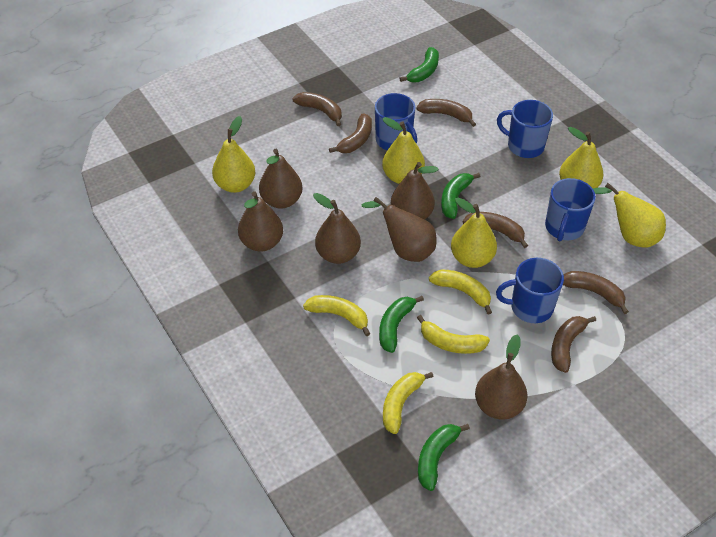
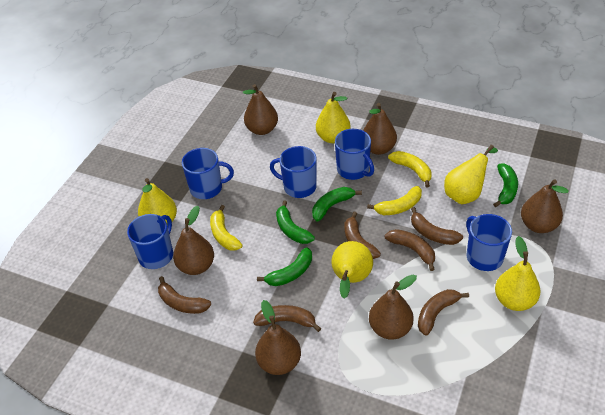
blue mug: 4 -> 5
yellow banana: 4 -> 3

